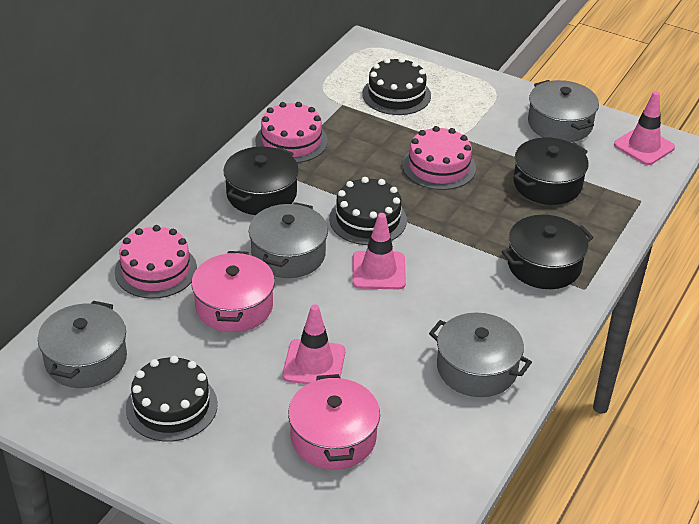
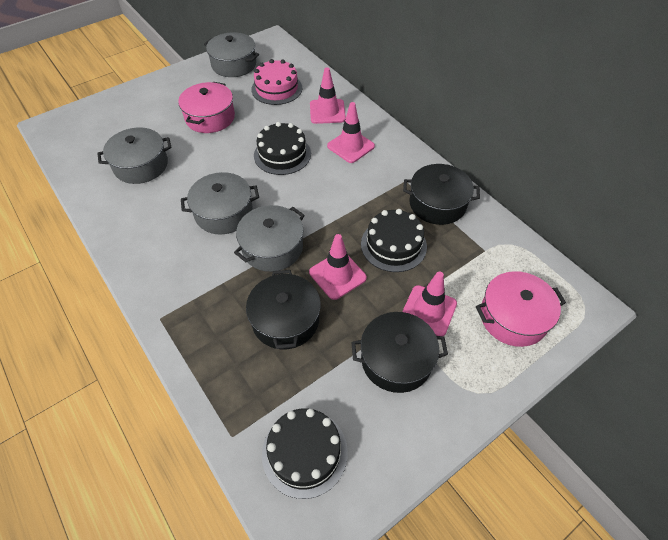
pink cake: 3 -> 1
pink traffic cone: 3 -> 4

